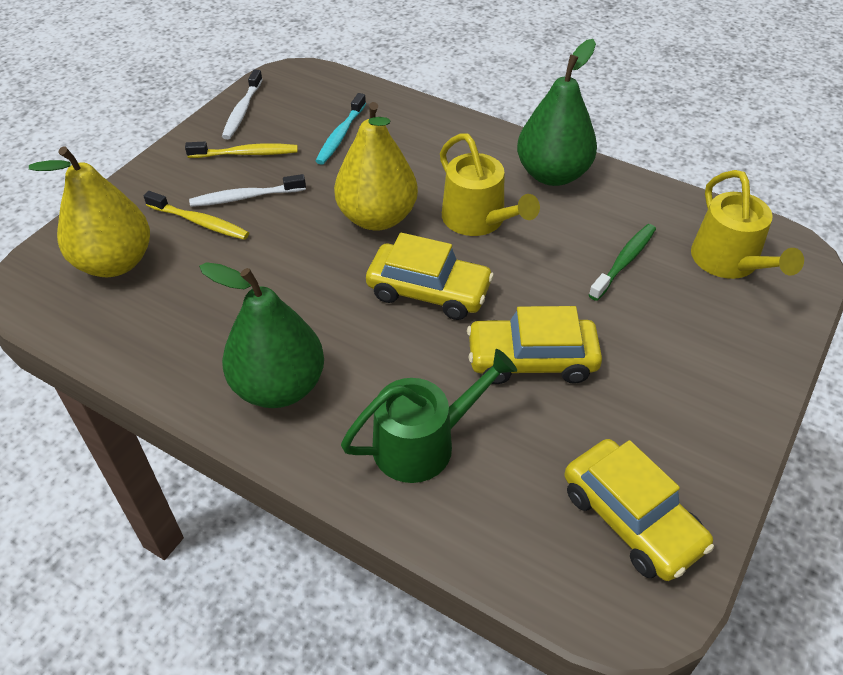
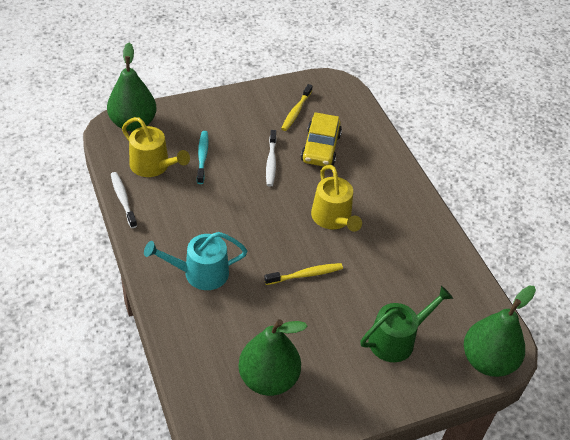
green pear: 2 -> 3
green toothbrush: 1 -> 0
turquoise watering can: 0 -> 1
yellow car: 3 -> 1
yellow pear: 2 -> 0

